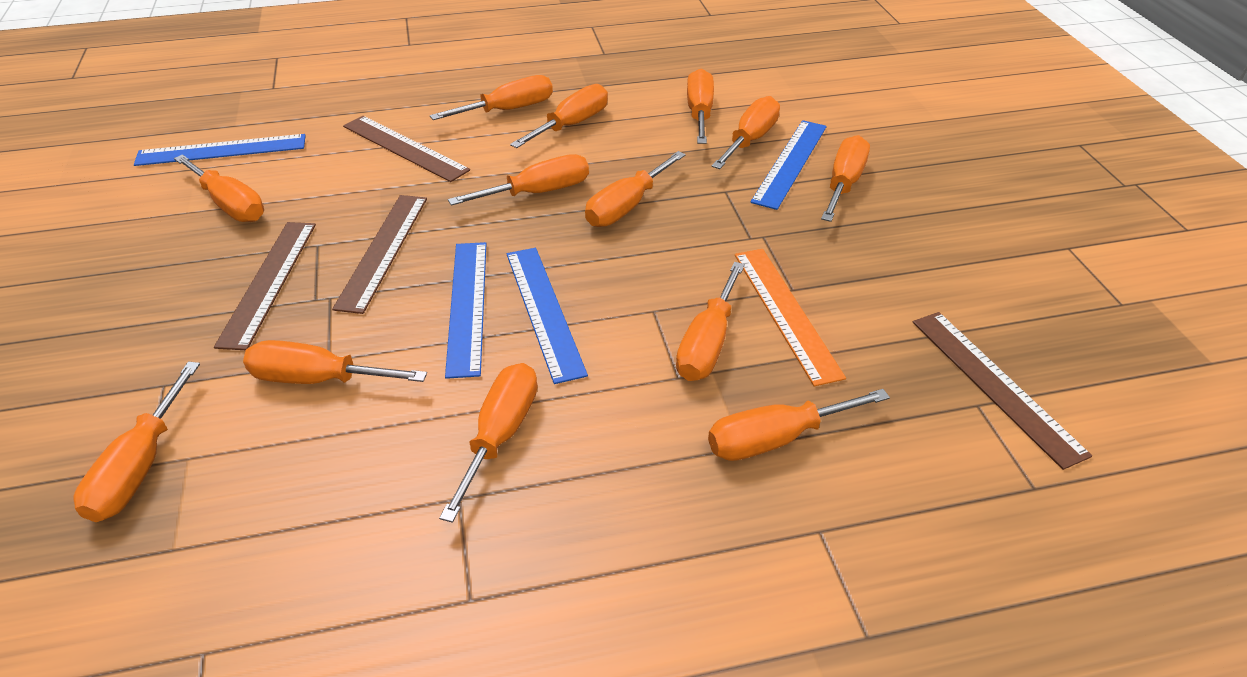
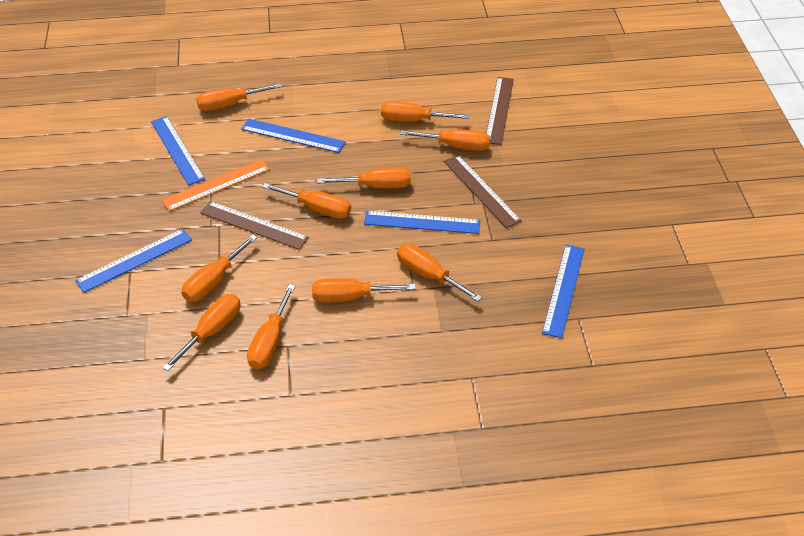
blue ruler: 4 -> 5
brown ruler: 4 -> 3
orange screwdriver: 13 -> 10

